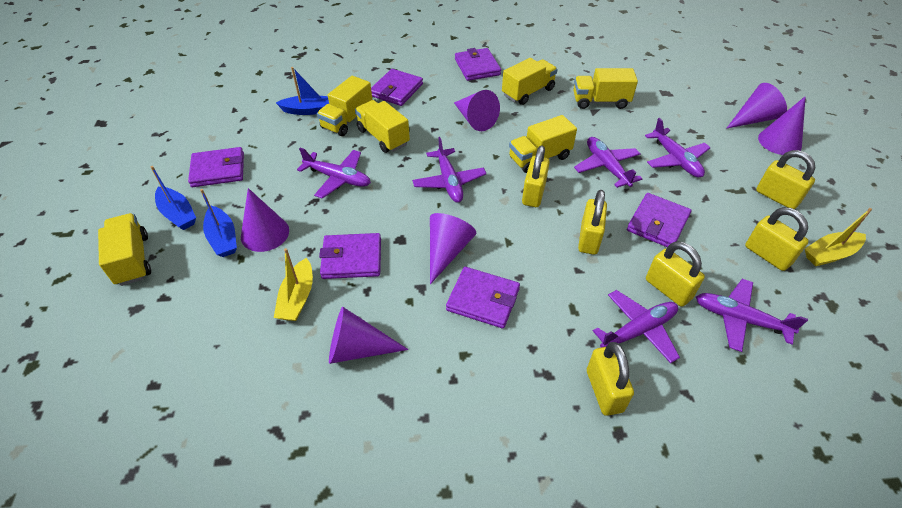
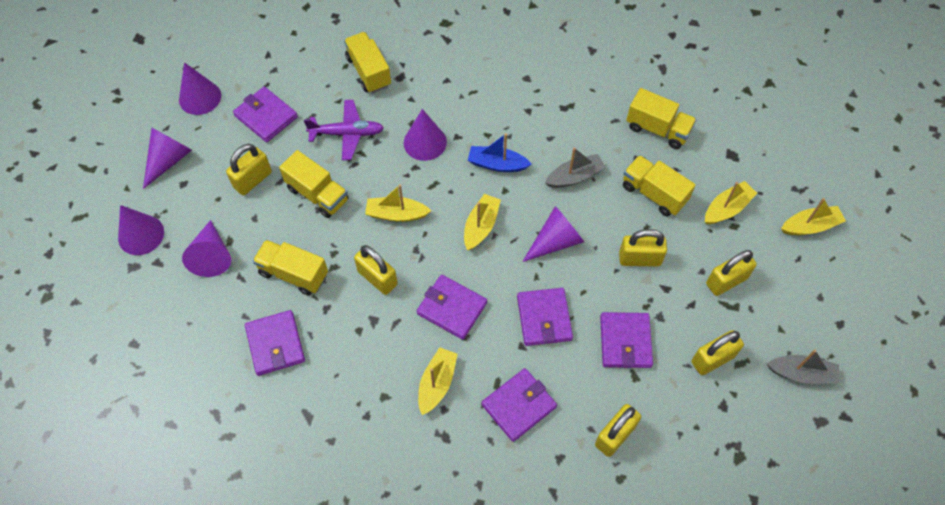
blue boat: 3 -> 1
grey boat: 0 -> 2
purple plane: 6 -> 1
yellow boat: 2 -> 5
yellow truck: 6 -> 5

